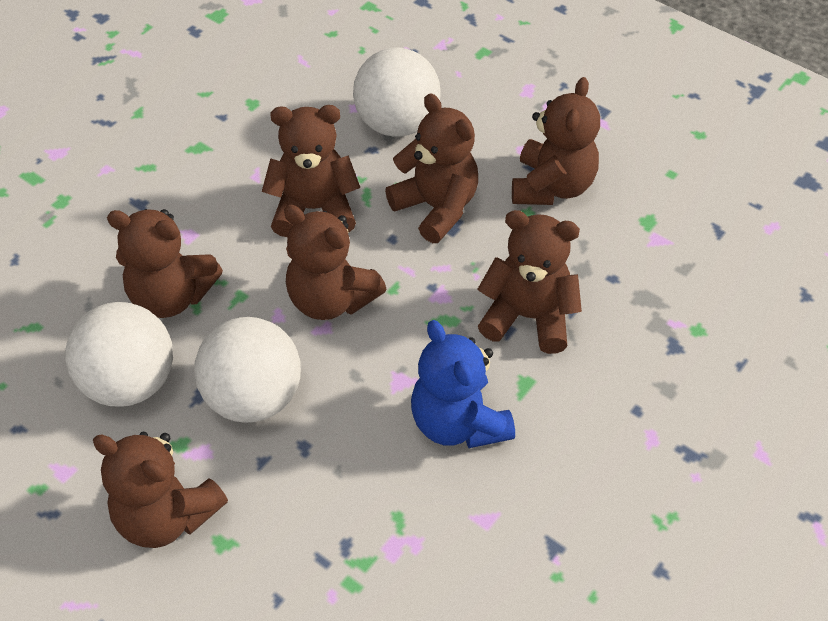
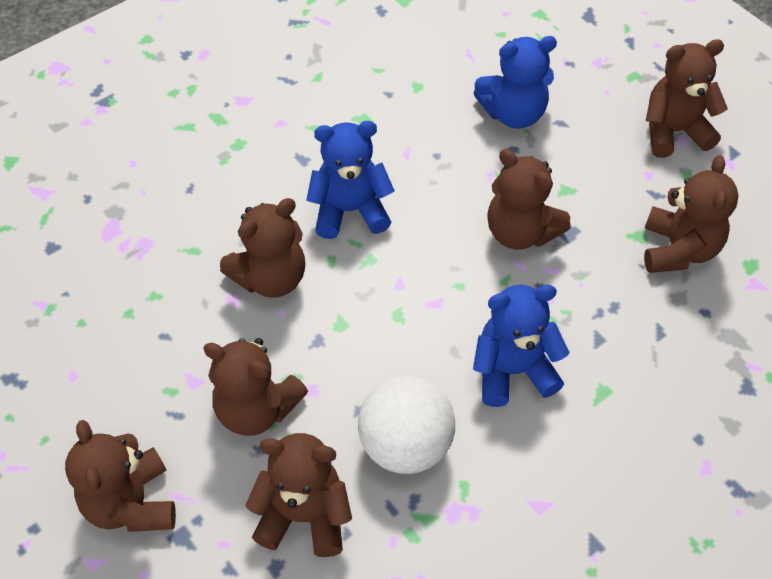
blue teddy bear: 1 -> 3
white ball: 3 -> 1

